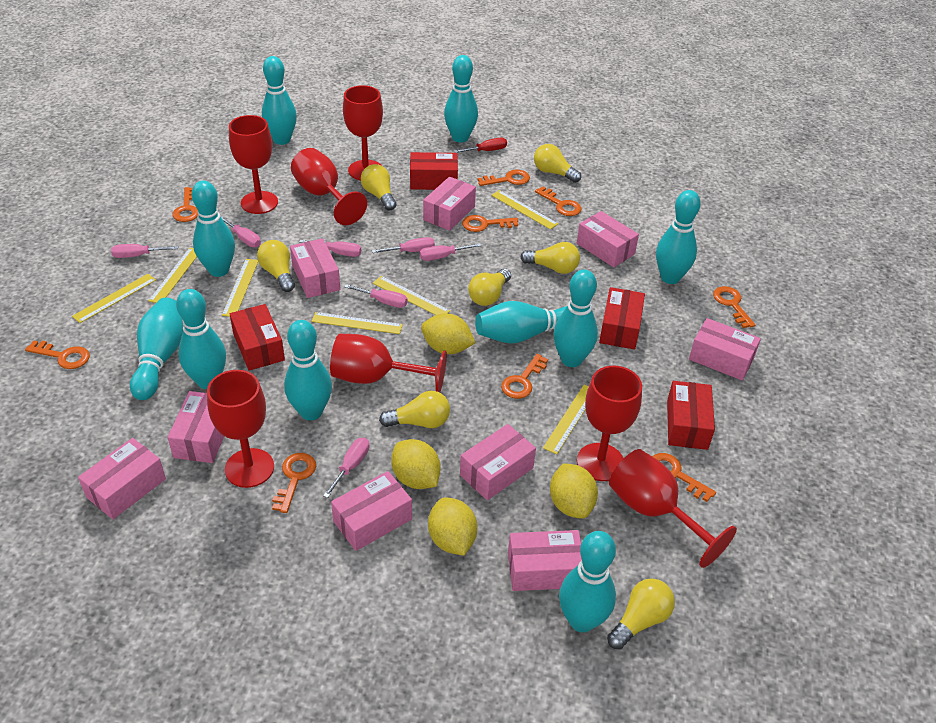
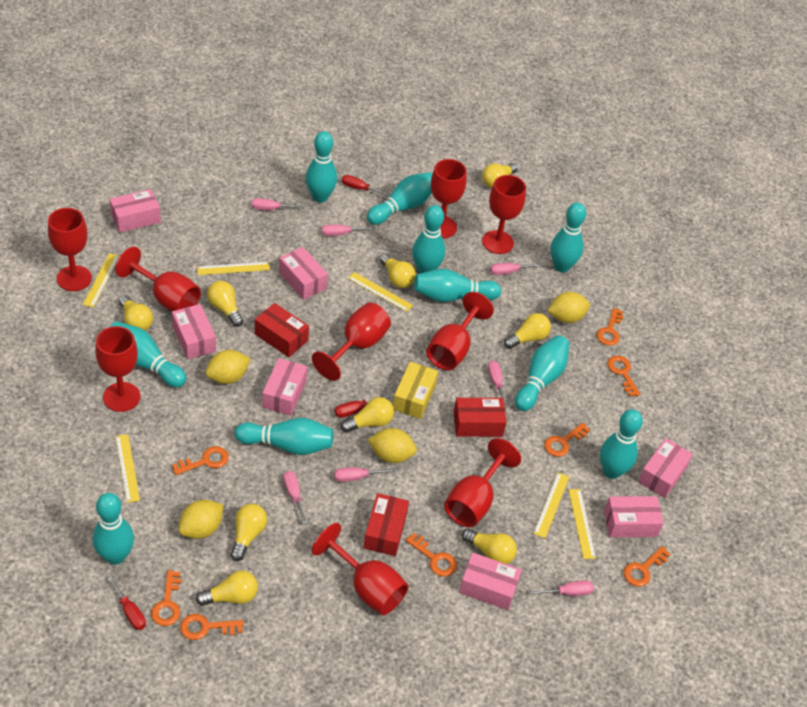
orange key: 9 -> 8
pink box: 9 -> 7
red box: 4 -> 3
red goblet: 7 -> 9
red screwdriver: 1 -> 3
yellow box: 0 -> 1
yellow light bulb: 7 -> 9
yellow ruler: 7 -> 6

